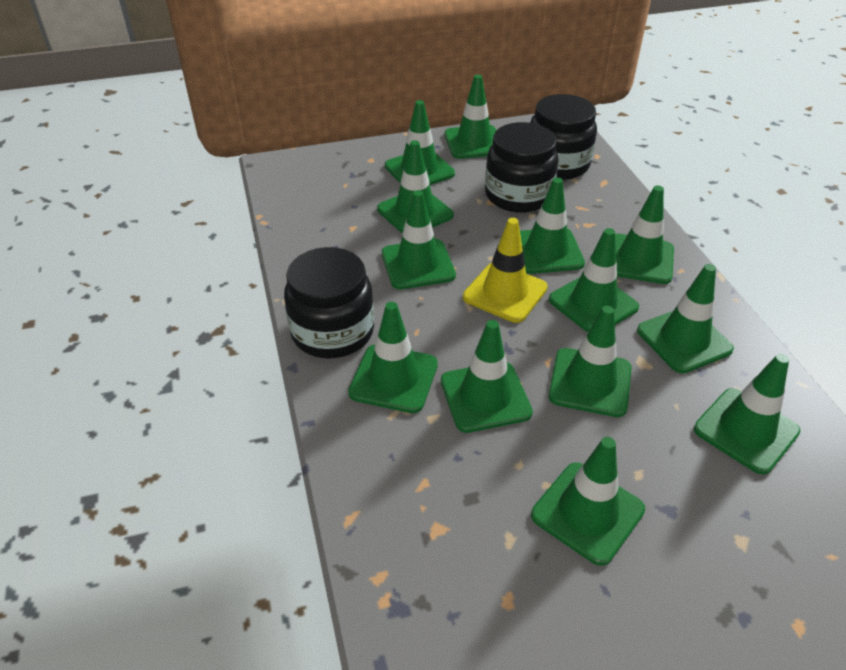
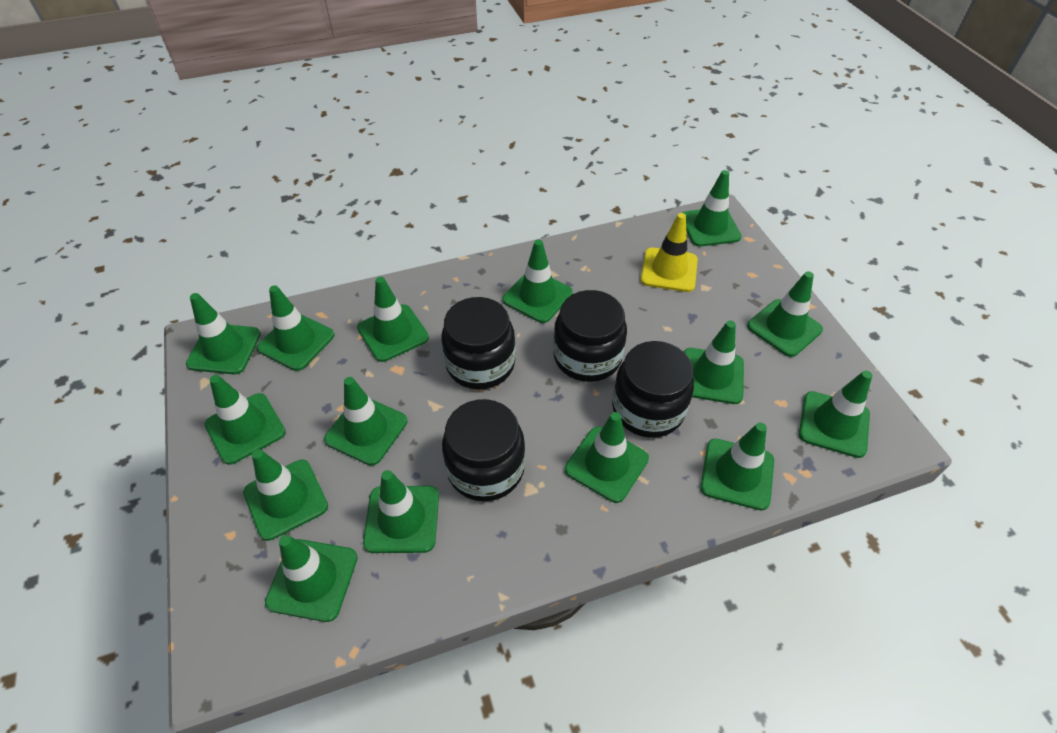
black jar: 3 -> 4
green traffic cone: 13 -> 15

